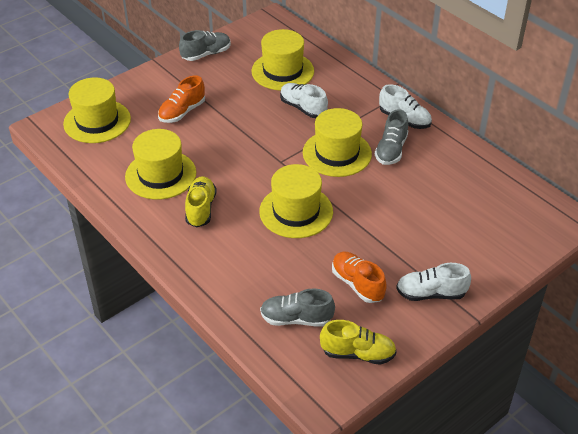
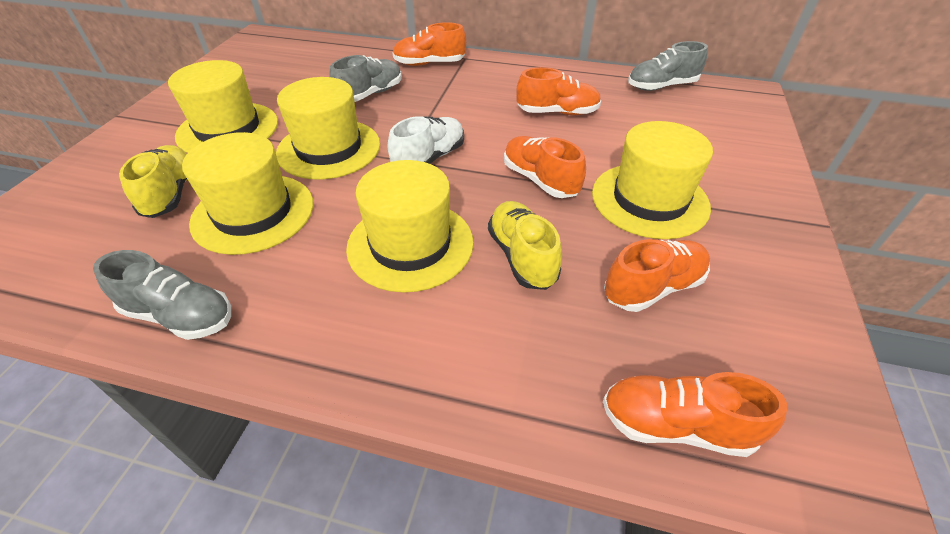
orange shoe: 2 -> 5
white shoe: 3 -> 1

